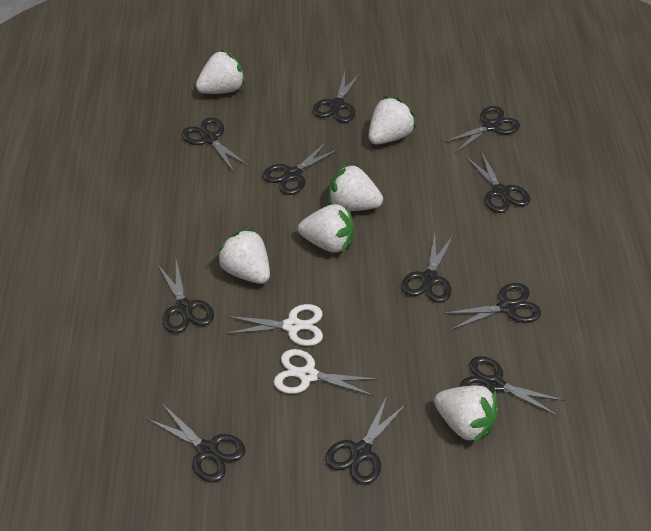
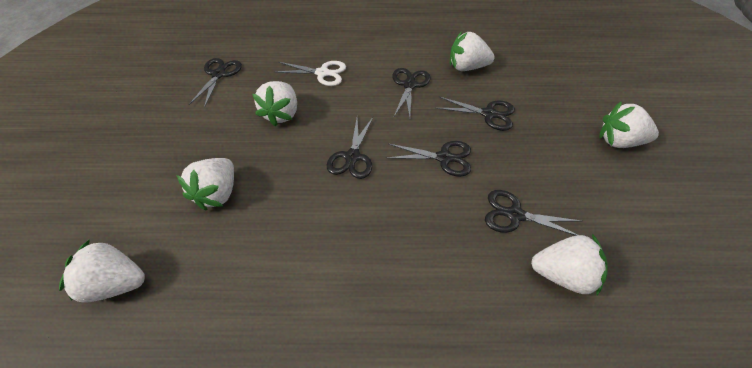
black scissors: 11 -> 6
white scissors: 2 -> 1

